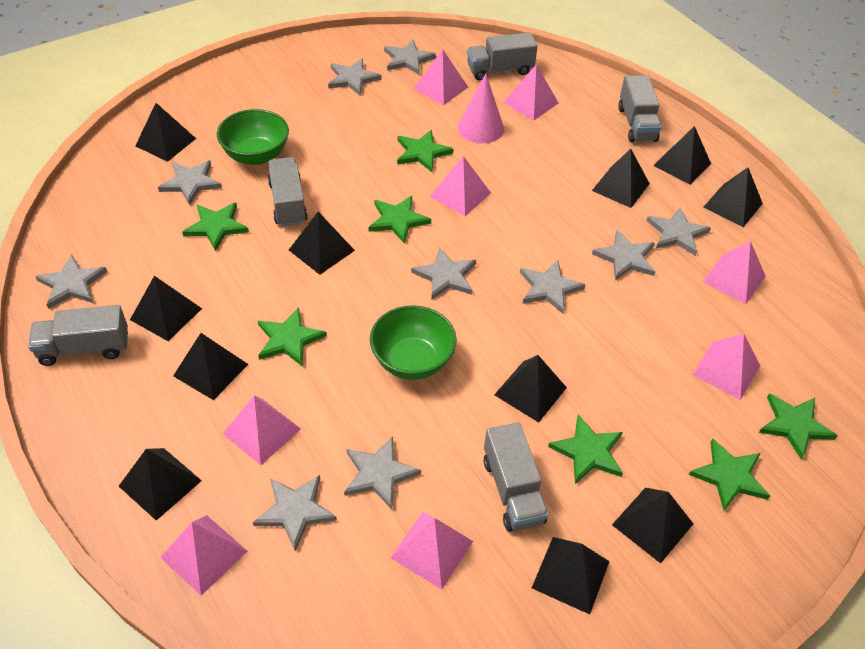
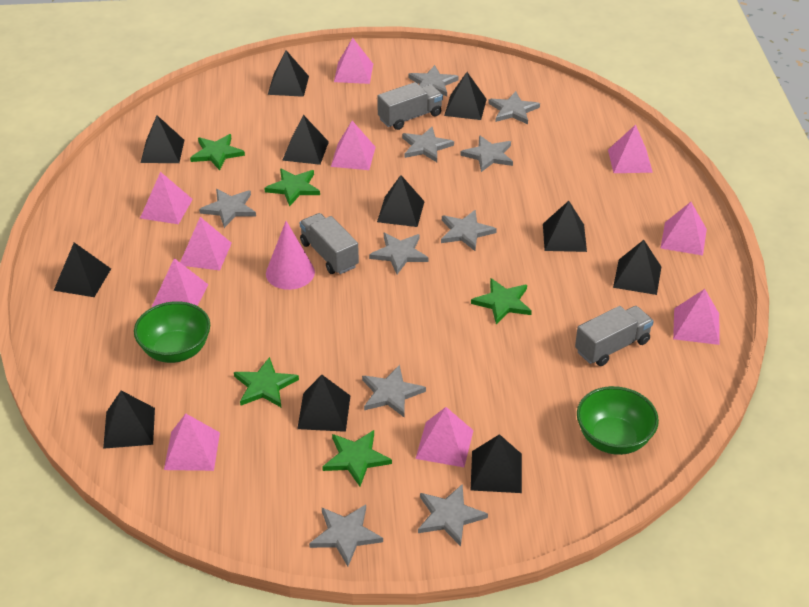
green star: 7 -> 5
grey truck: 5 -> 3
pink pyramid: 8 -> 10

